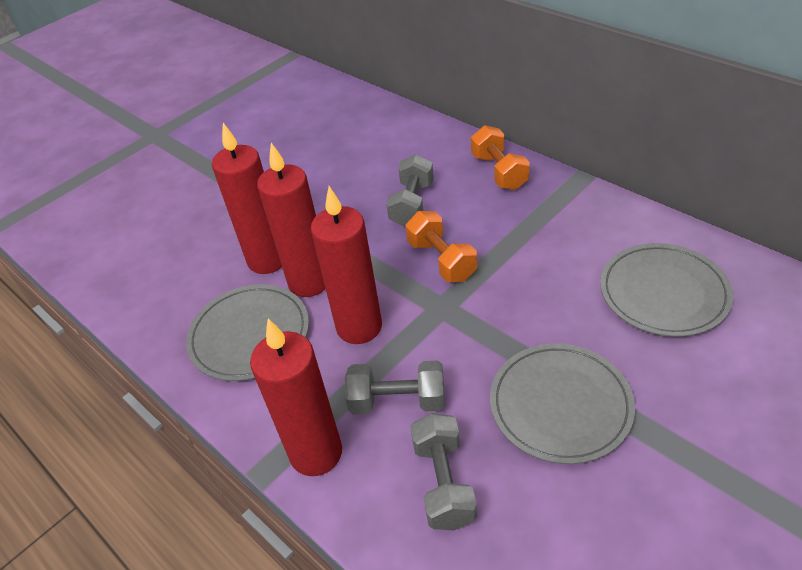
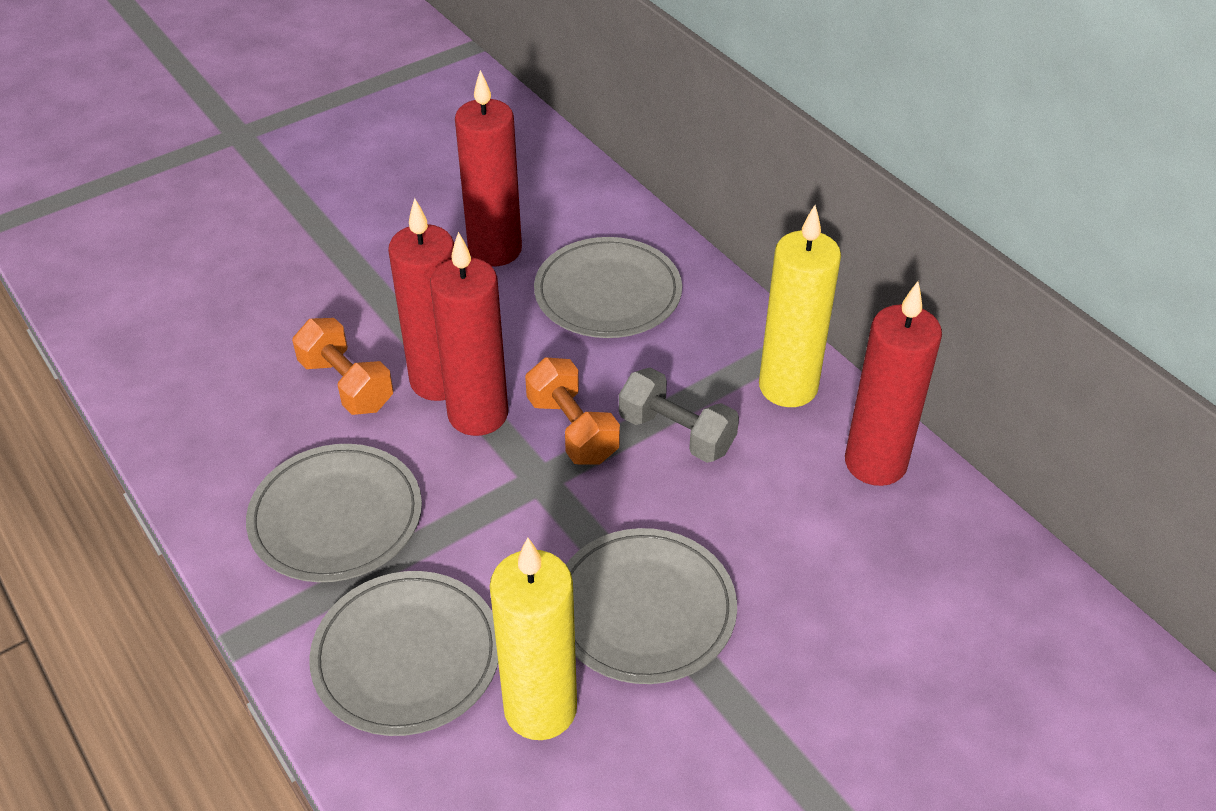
grey dumbbell: 3 -> 1
grey plate: 3 -> 4
yellow candle: 0 -> 2

